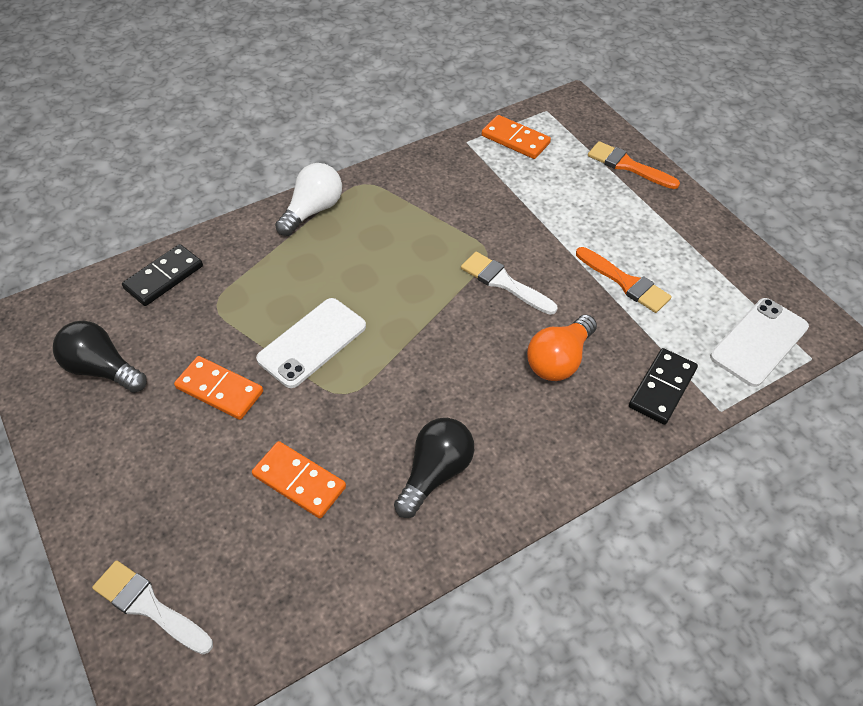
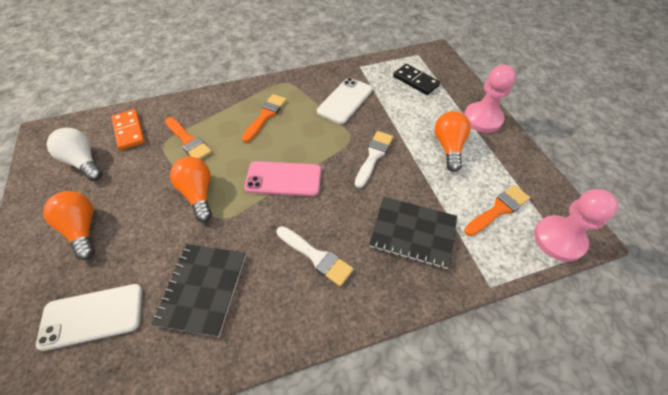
black domino: 2 -> 1
black light bulb: 2 -> 0
black notebook: 0 -> 2
orange brush: 2 -> 3
orange domino: 3 -> 1
orange light bulb: 1 -> 3
pink pawn: 0 -> 2
pink phone: 0 -> 1

